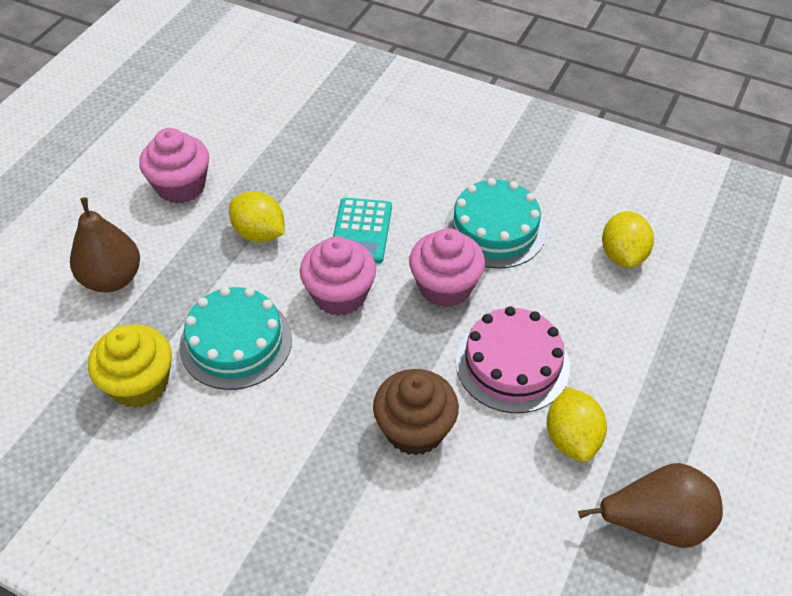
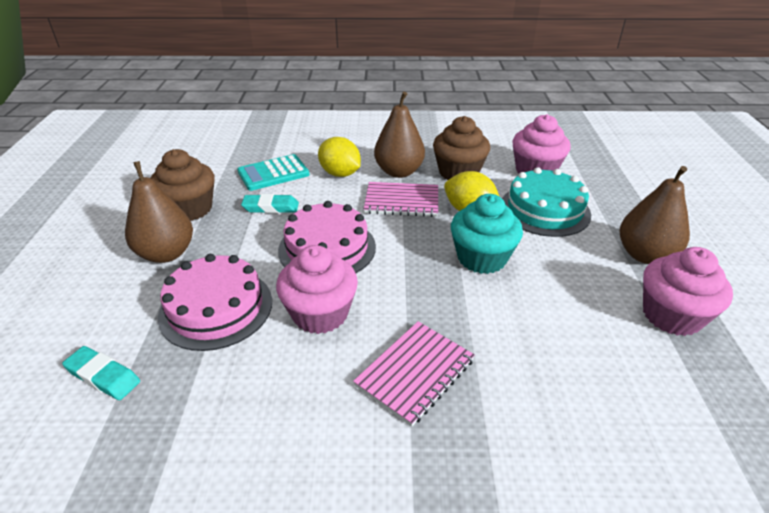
brown cupcake: 1 -> 2
brown pear: 2 -> 3
pink cake: 1 -> 2
pink notebook: 0 -> 2
turquoise cake: 2 -> 1
turquoise cupcake: 0 -> 1
turquoise eraser: 0 -> 2
yellow cupcake: 1 -> 0
yellow lemon: 3 -> 2

